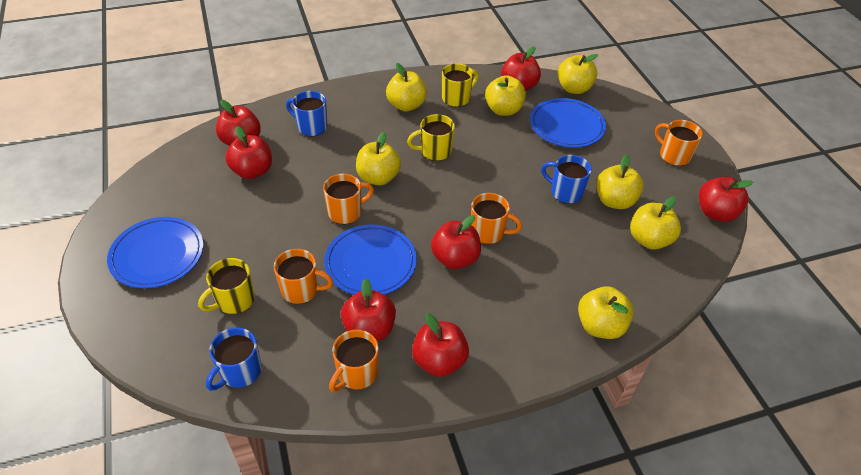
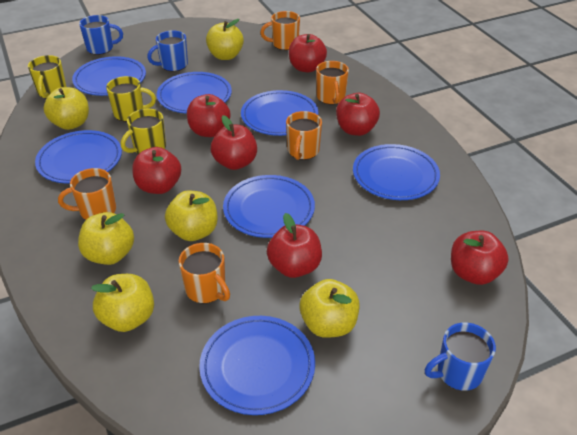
blue plate: 3 -> 7
yellow apple: 7 -> 6

